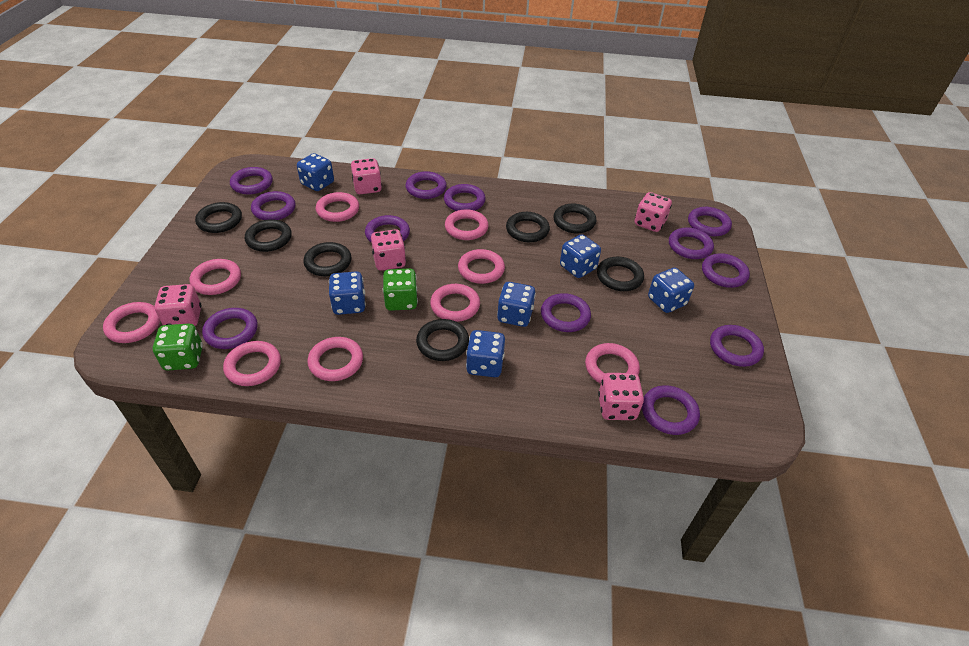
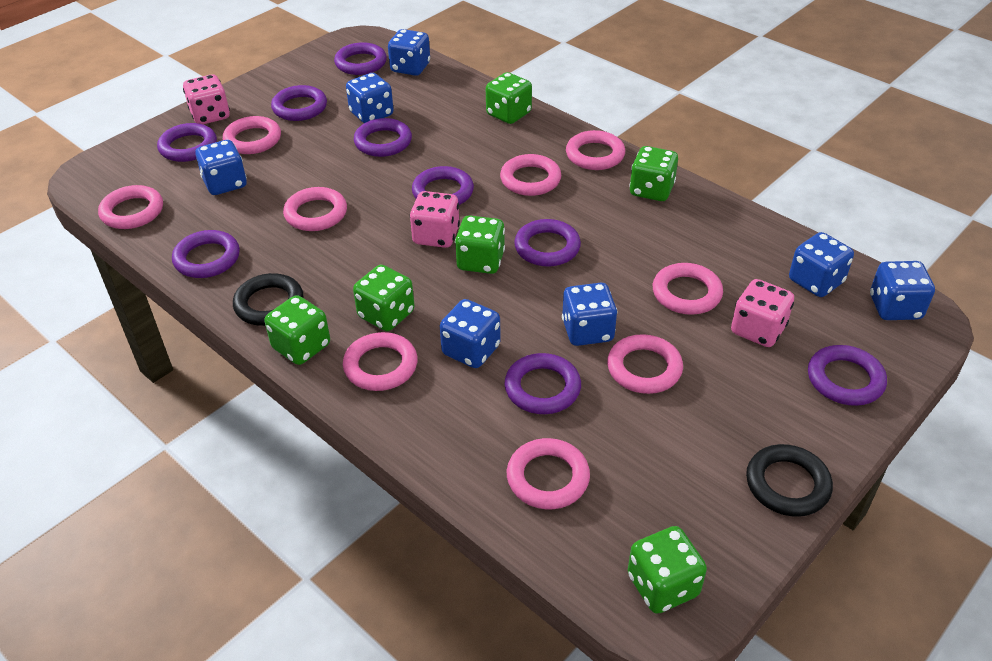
black ring: 7 -> 2
blue dice: 6 -> 7
green dice: 2 -> 6
pink dice: 5 -> 3
purple ring: 12 -> 9

